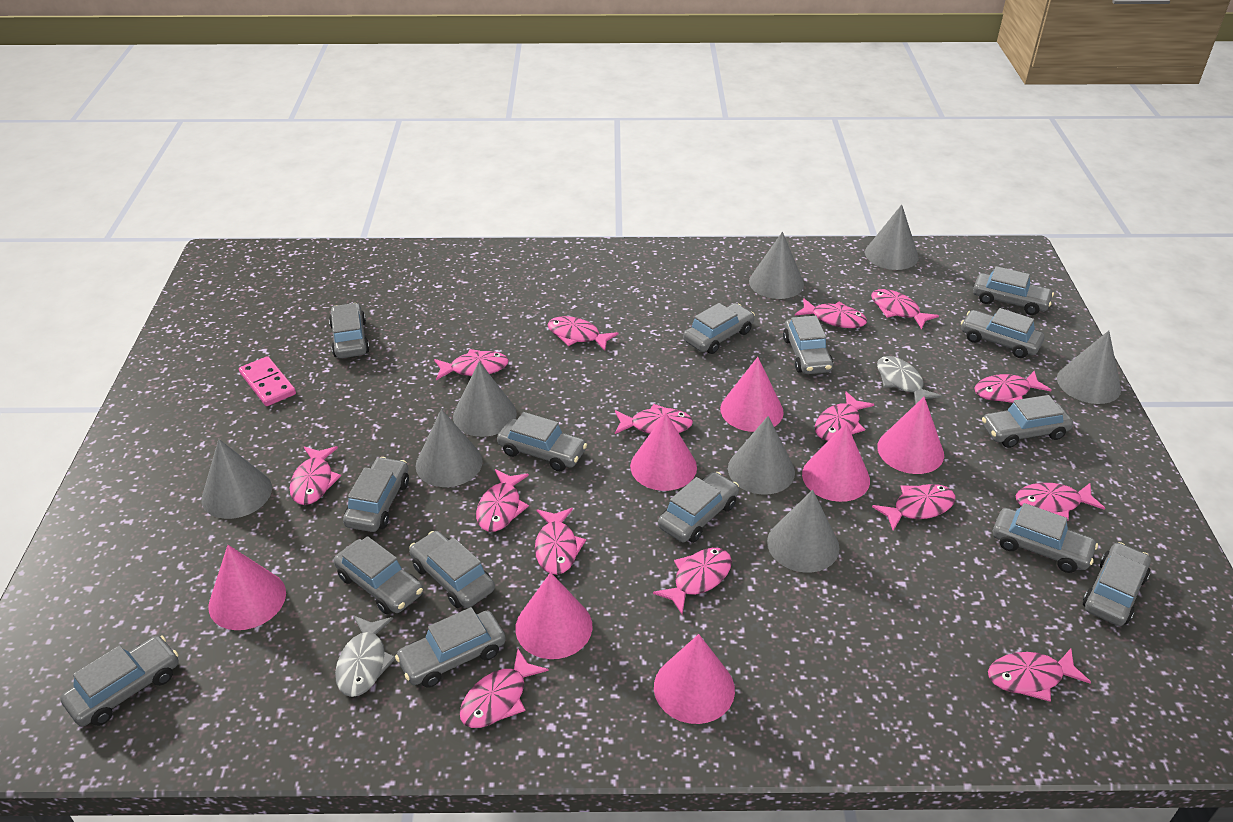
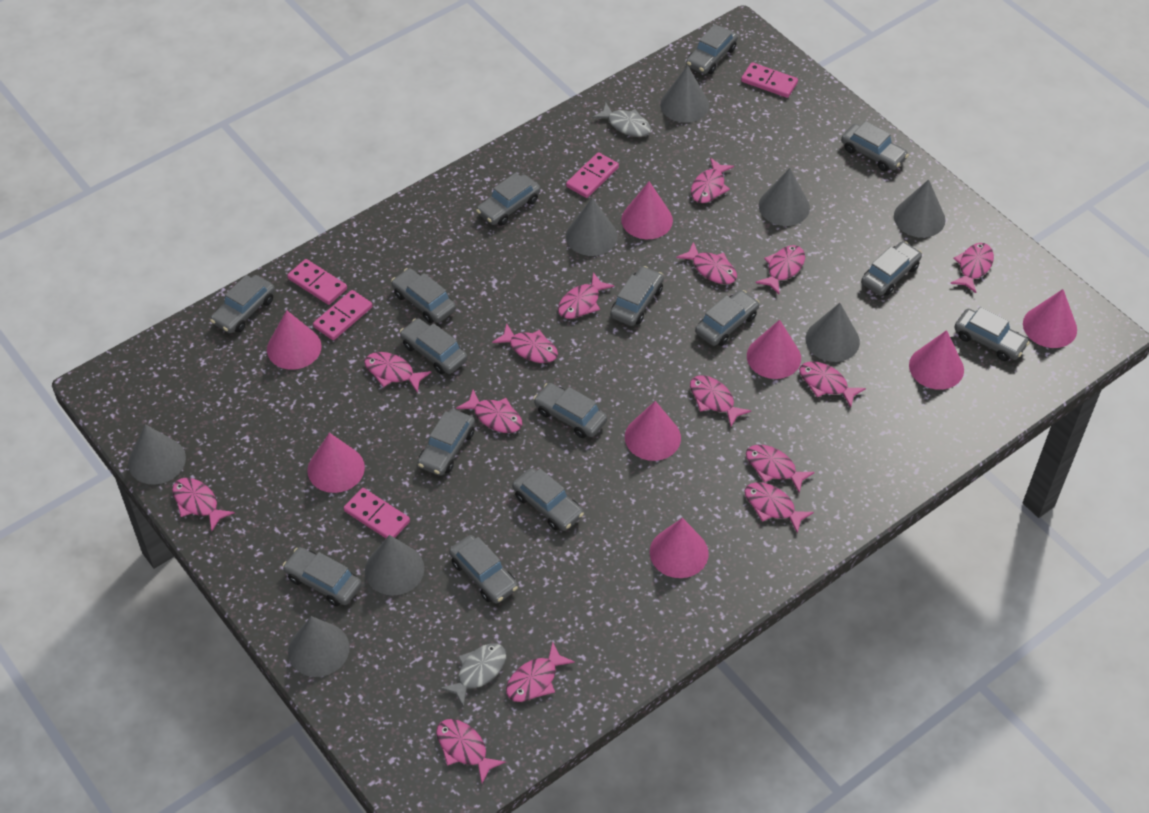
pink cone: 7 -> 8
pink domino: 1 -> 5

